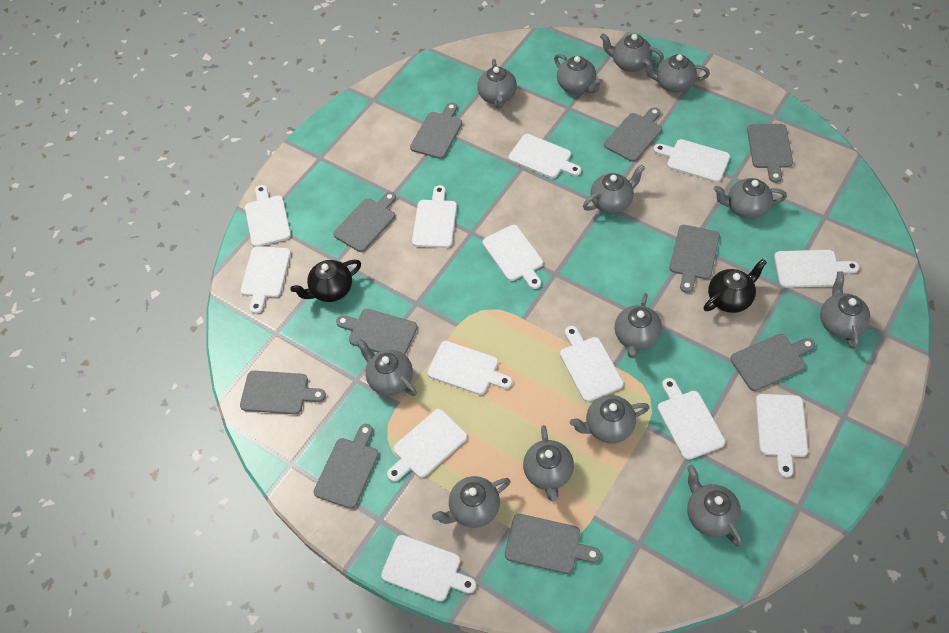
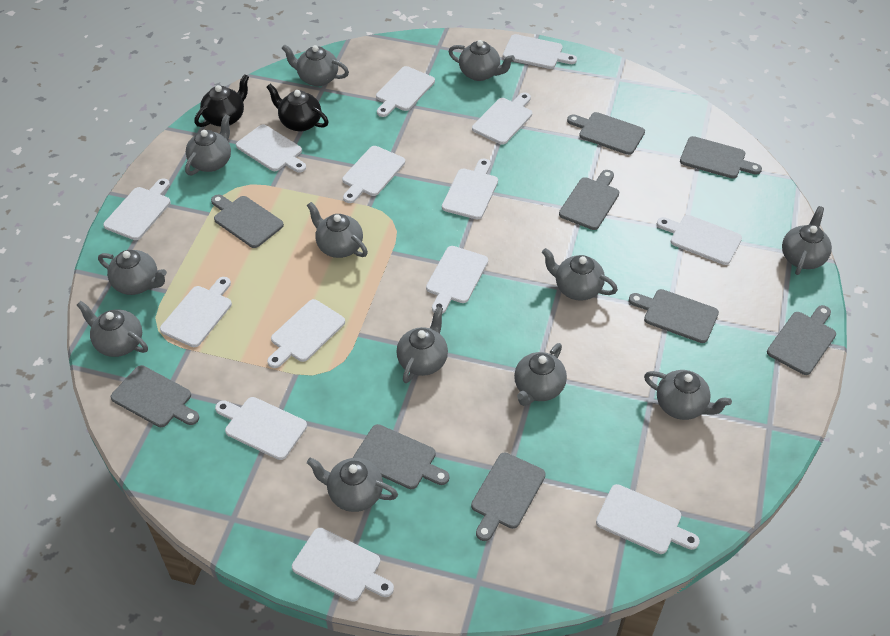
grey cutting board: 10 -> 9
grey teapot: 13 -> 12
white cutting board: 13 -> 14

